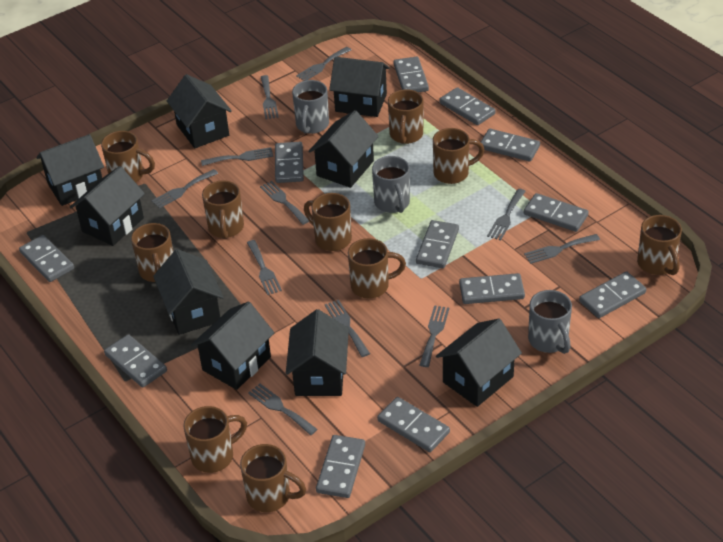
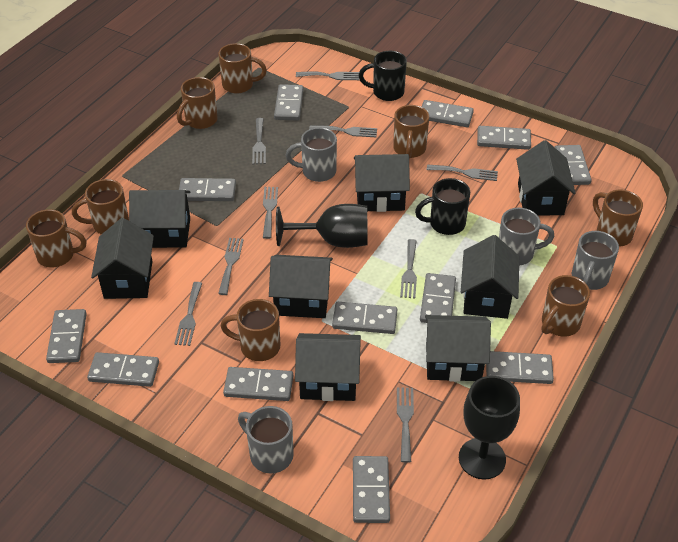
black goblet: 0 -> 2
black house: 9 -> 8
black mug: 0 -> 2
brown mug: 10 -> 8
grey fork: 11 -> 9
grey mug: 3 -> 4

